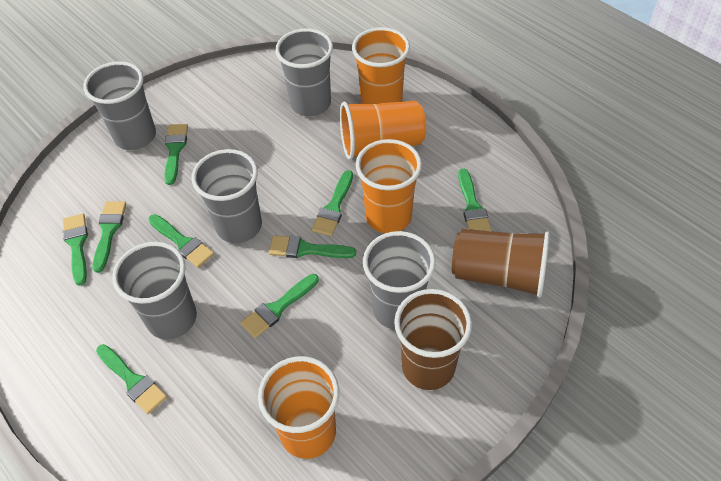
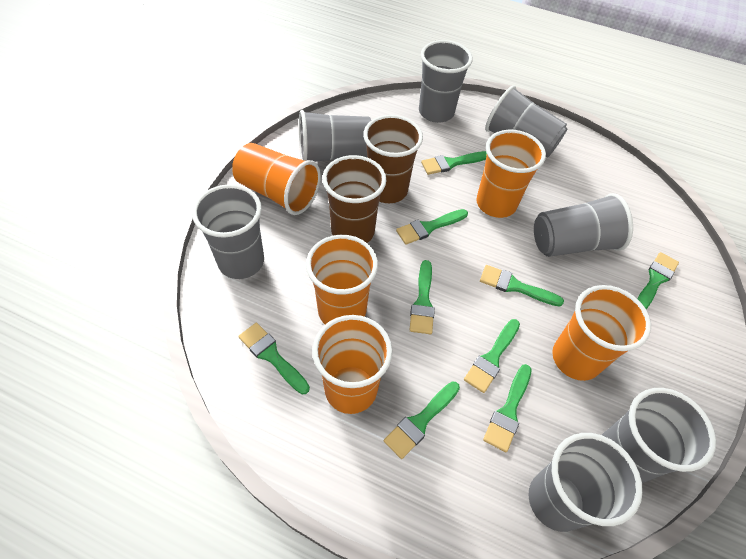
grey cup: 5 -> 7
orange cup: 4 -> 5

